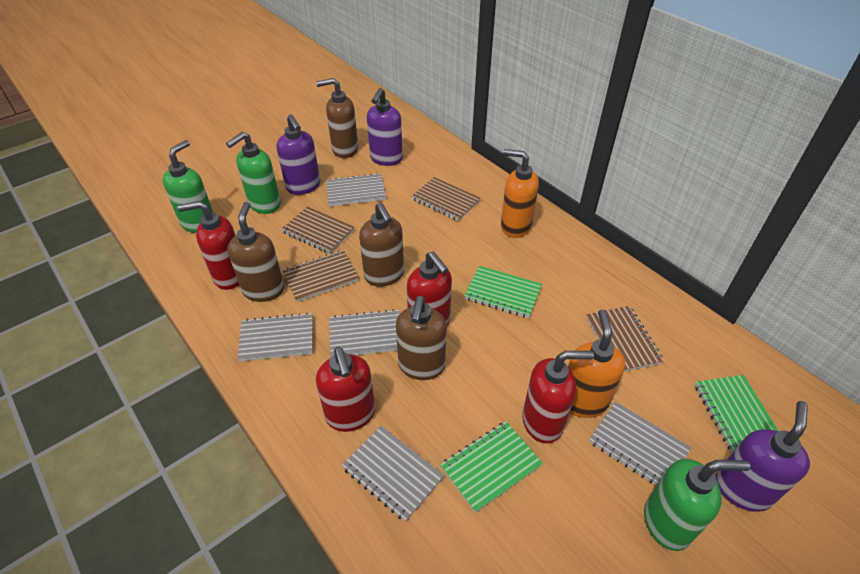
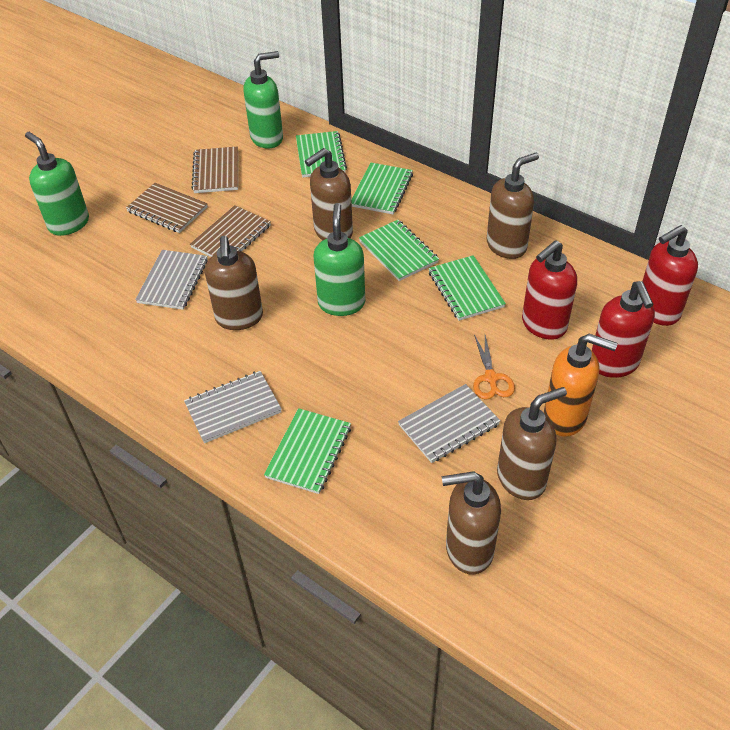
brown notebook: 4 -> 3
brown soap dispenser: 4 -> 5
green notebook: 3 -> 5
grey notebook: 5 -> 3
orange scissors: 0 -> 1
orange soap dispenser: 2 -> 1
purple soap dispenser: 3 -> 0
red soap dispenser: 4 -> 3

